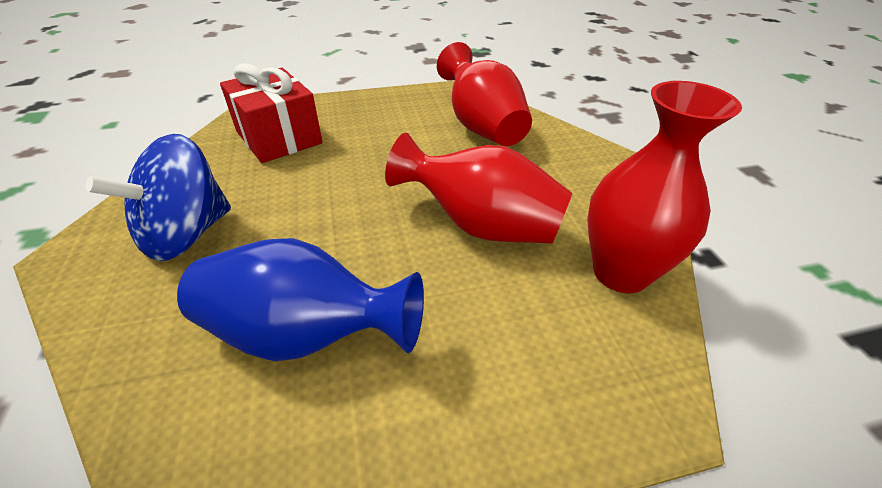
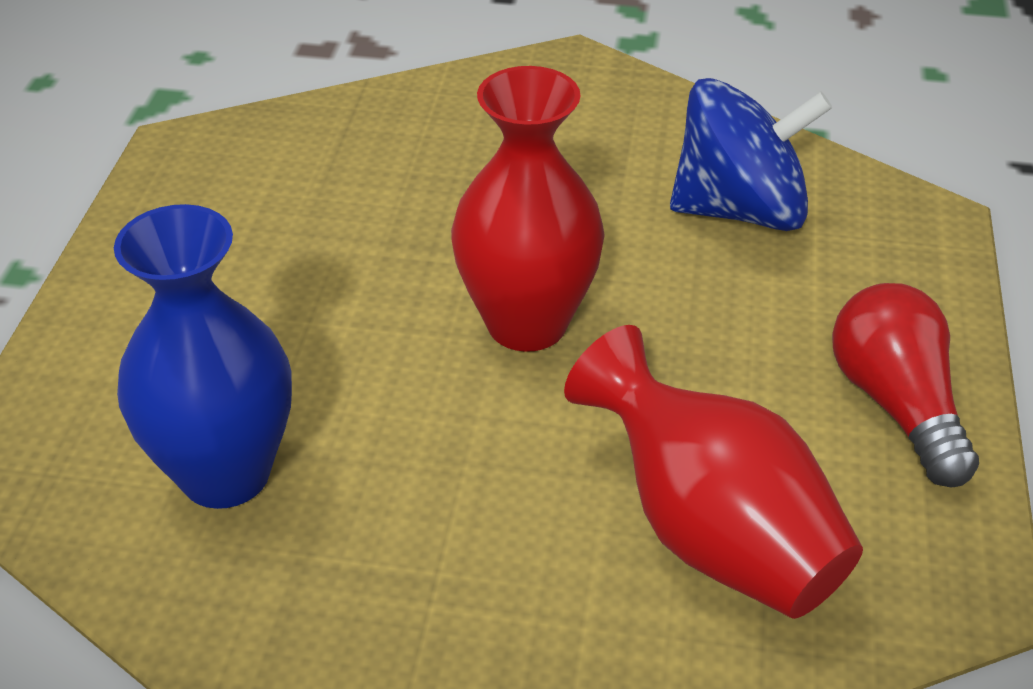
red gift: 1 -> 0
red light bulb: 0 -> 1
red vase: 3 -> 2

